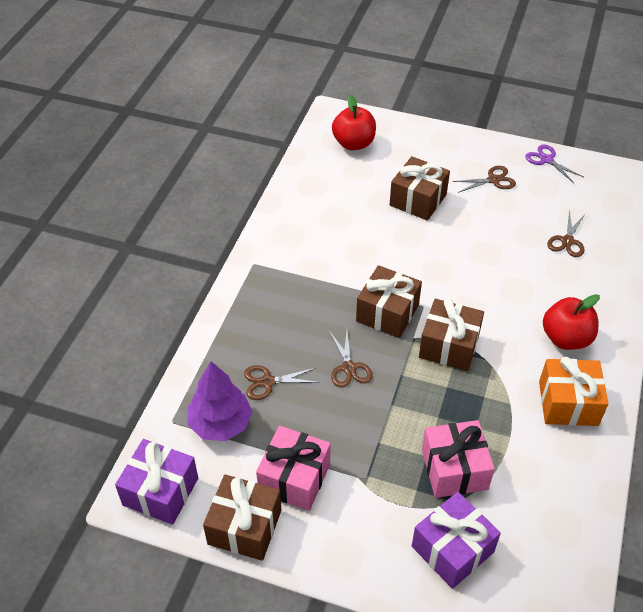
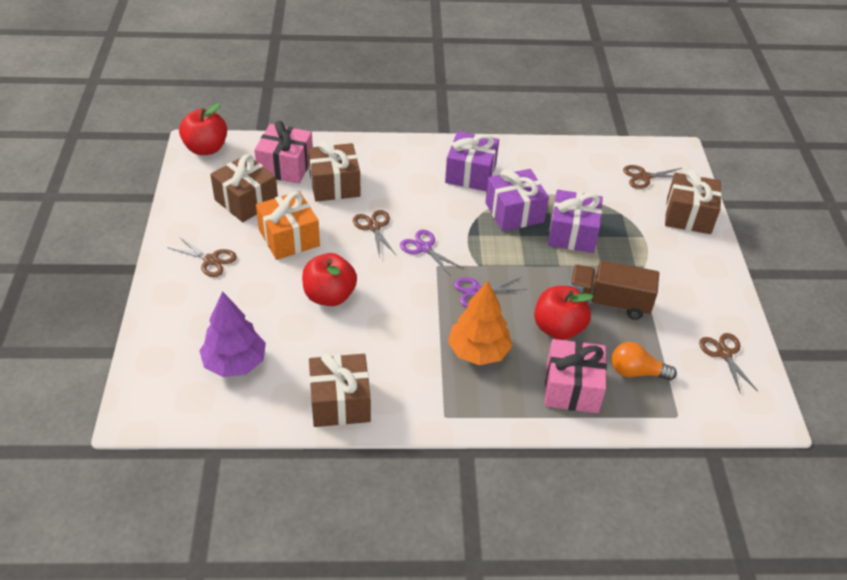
brown truck: 0 -> 1
orange light bulb: 0 -> 1
orange tree: 0 -> 1
purple gift: 2 -> 3
purple scissors: 1 -> 2
red apple: 2 -> 3

